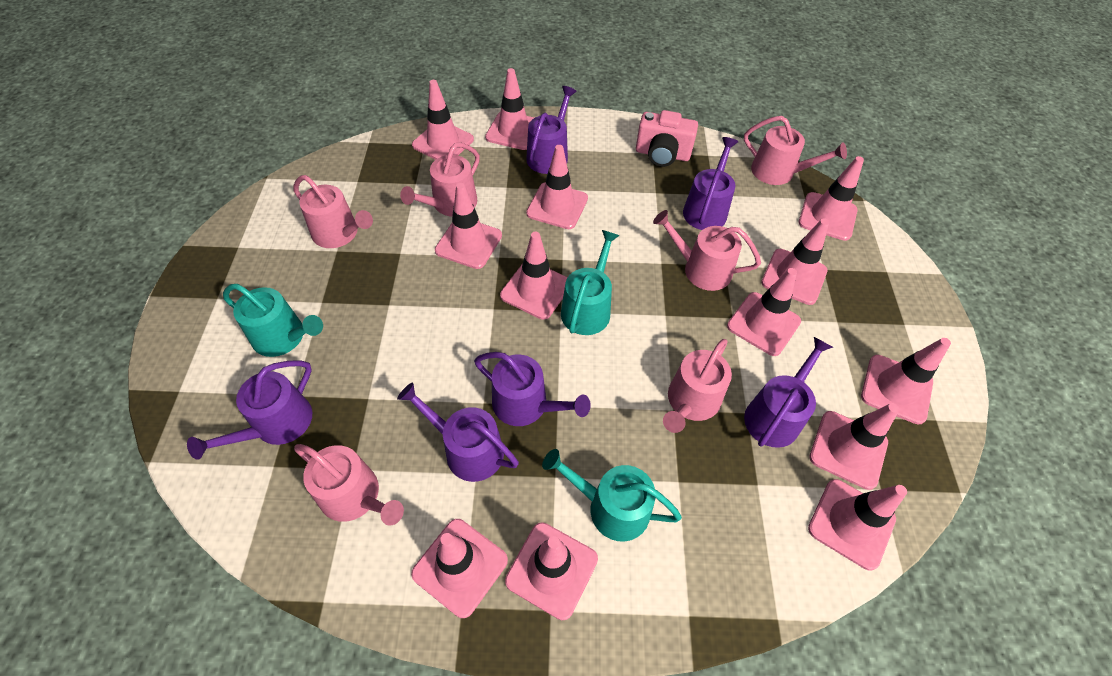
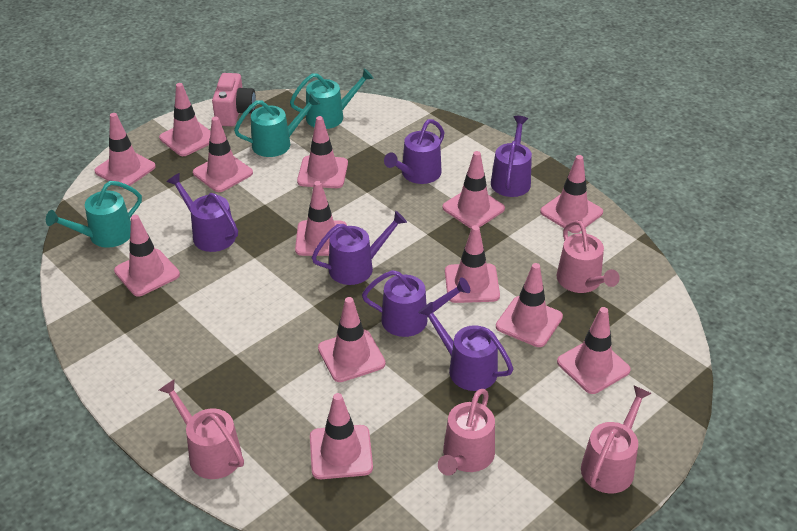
pink watering can: 6 -> 4

